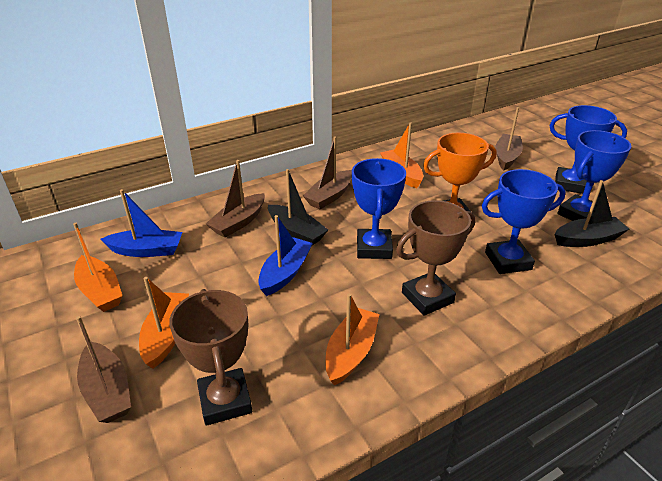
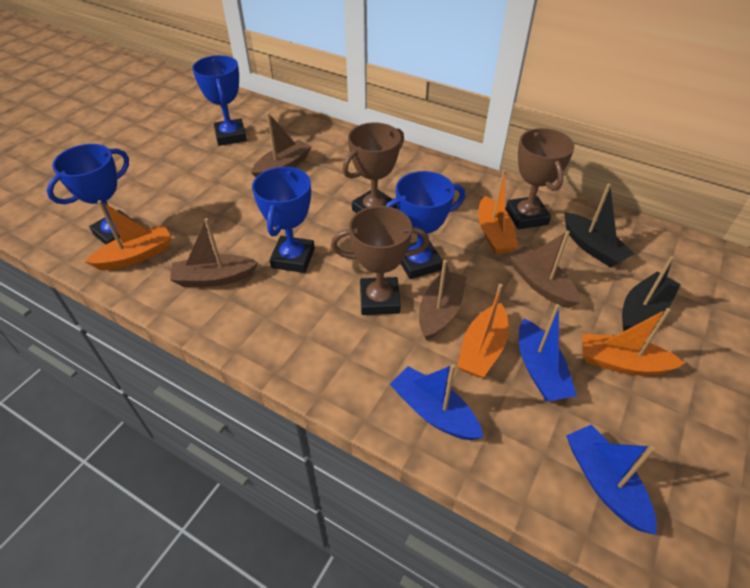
blue boat: 2 -> 3
brown trophy: 2 -> 3
orange trophy: 1 -> 0

